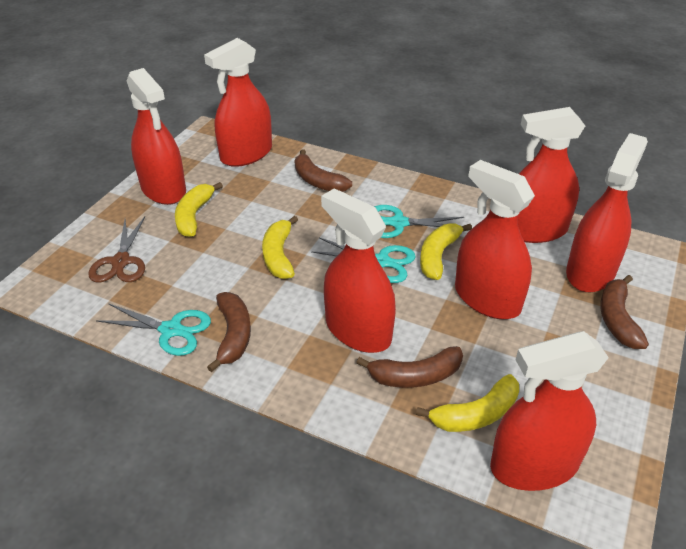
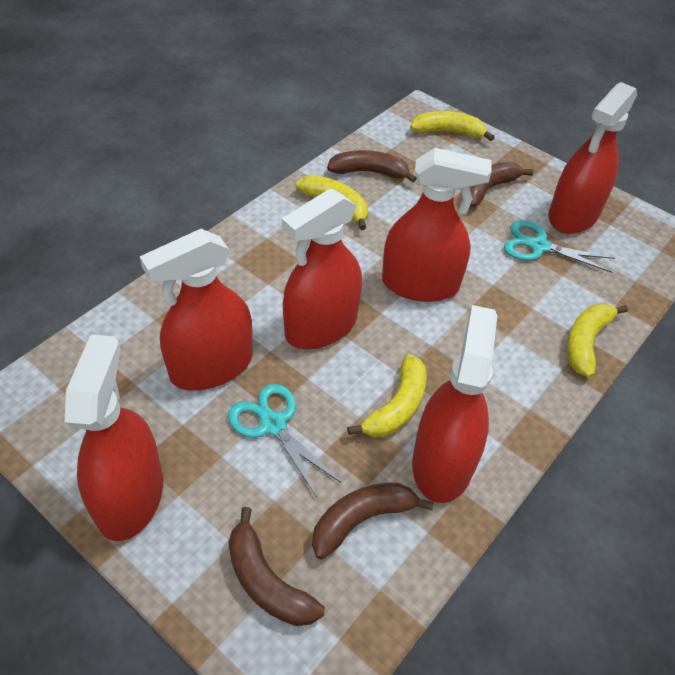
brown scissors: 1 -> 0
red spray bottle: 7 -> 6
turquoise scissors: 3 -> 2

